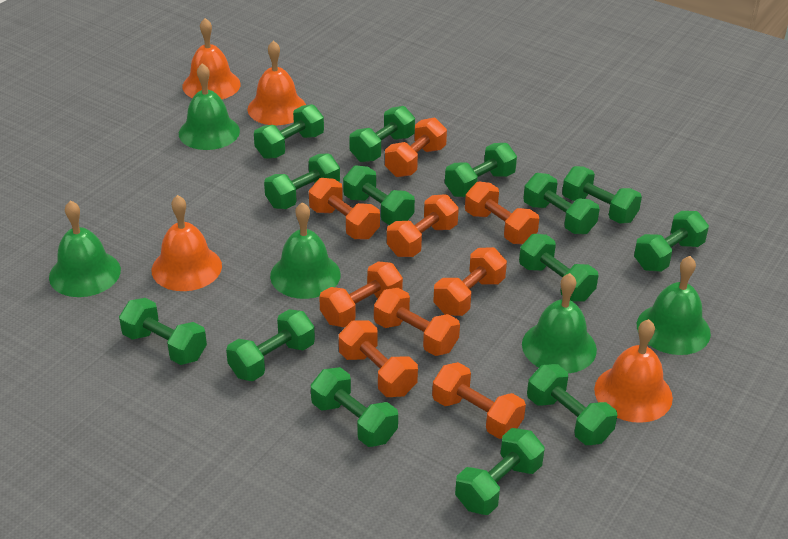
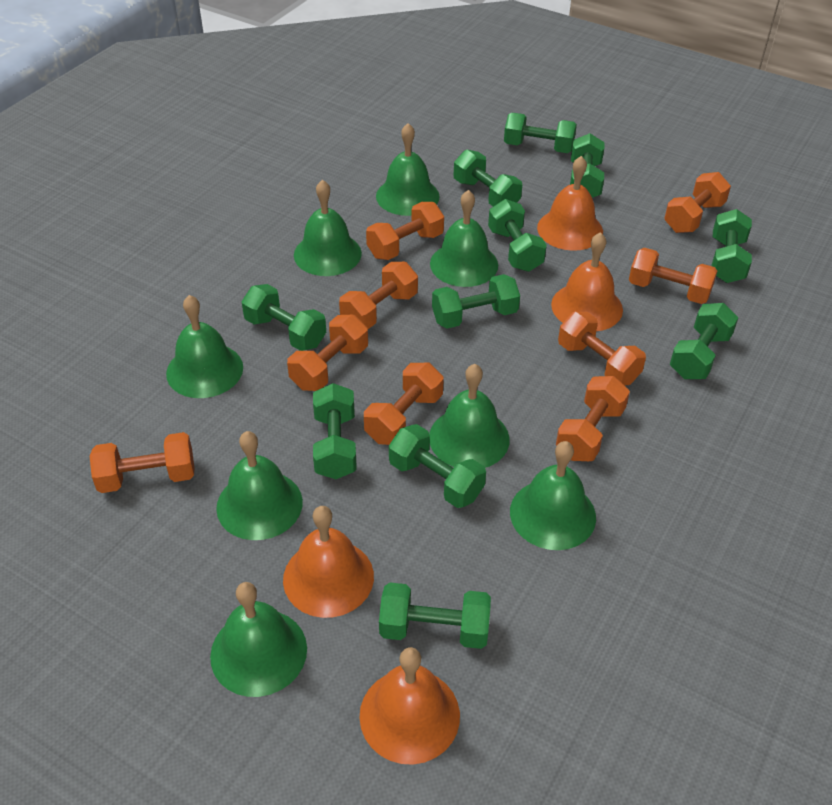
green bell: 5 -> 8
green dumbbell: 14 -> 11

